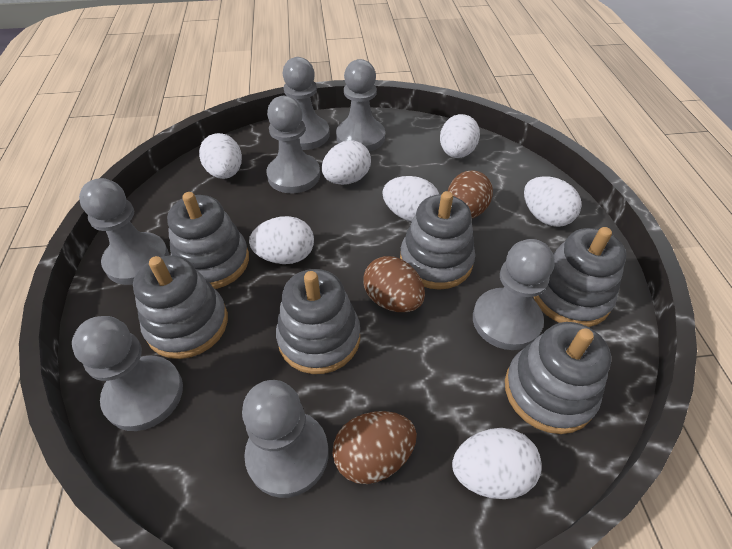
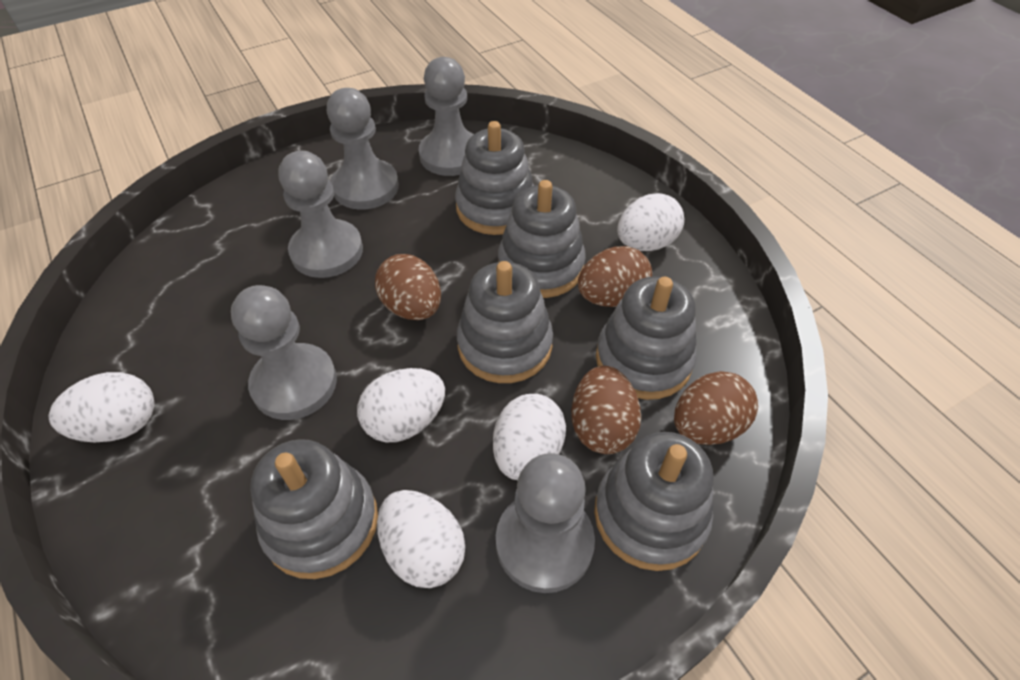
brown egg: 3 -> 4
grey pawn: 7 -> 5
white egg: 7 -> 5

